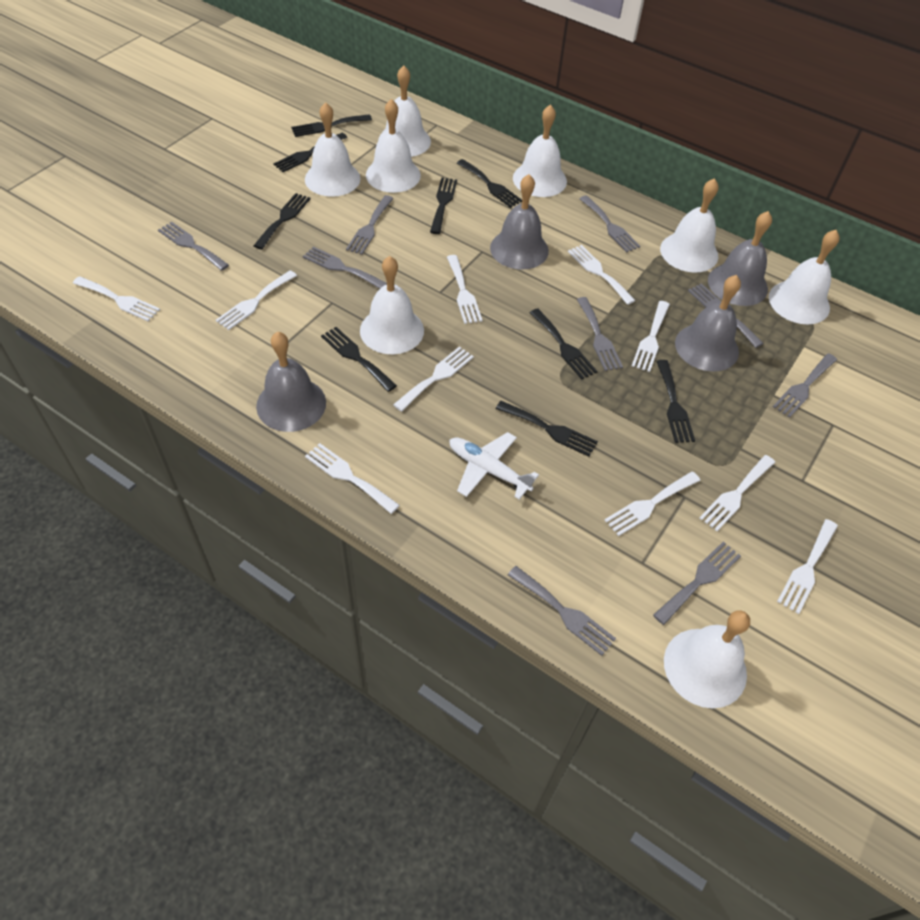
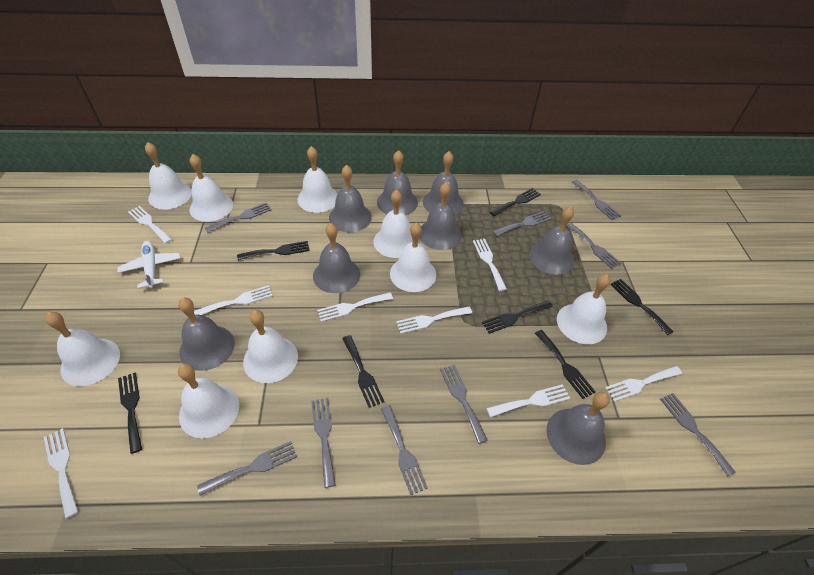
black fork: 9 -> 7
grey bell: 4 -> 8
white bell: 8 -> 9
white fork: 10 -> 8

